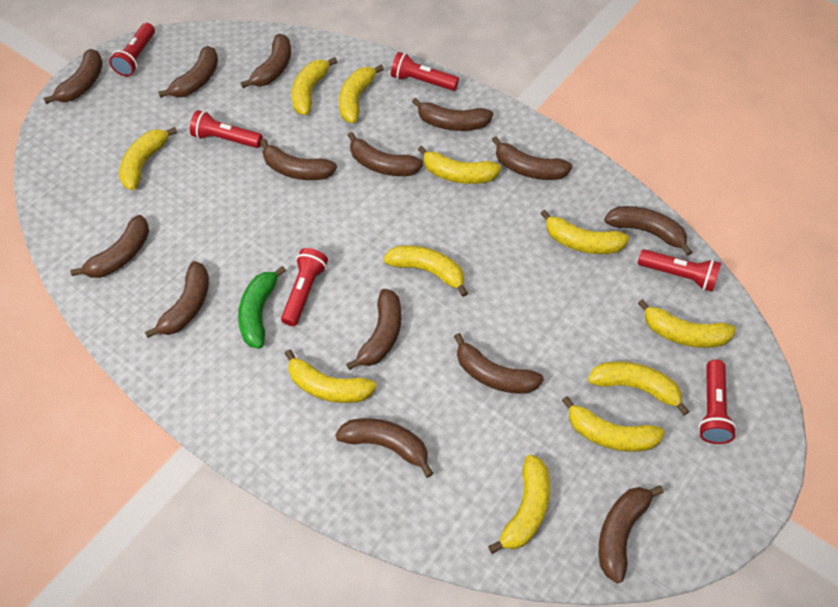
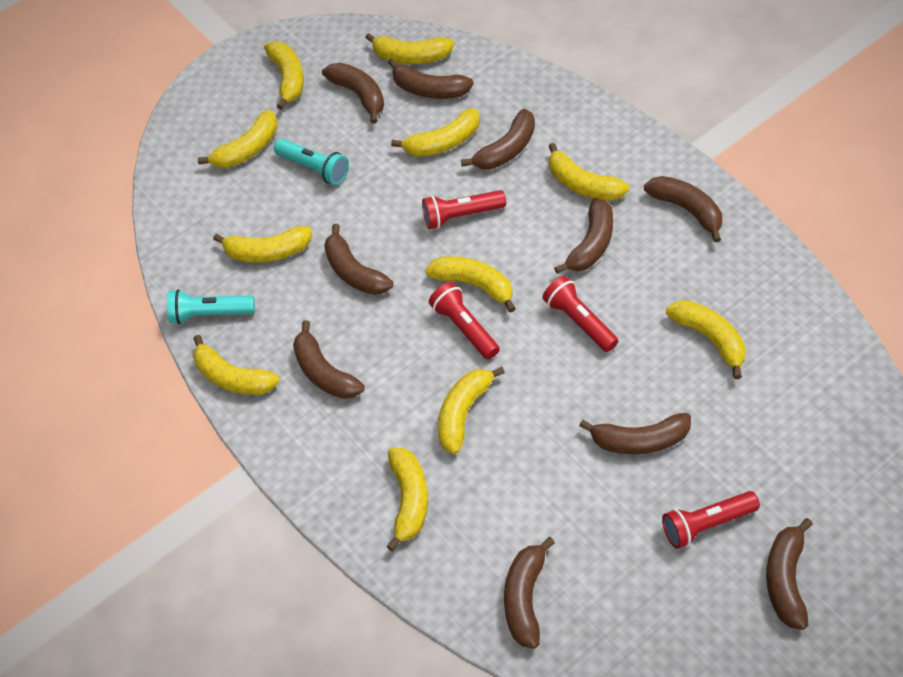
brown banana: 14 -> 10
green banana: 1 -> 0
red flashlight: 6 -> 4
turquoise flashlight: 0 -> 2

